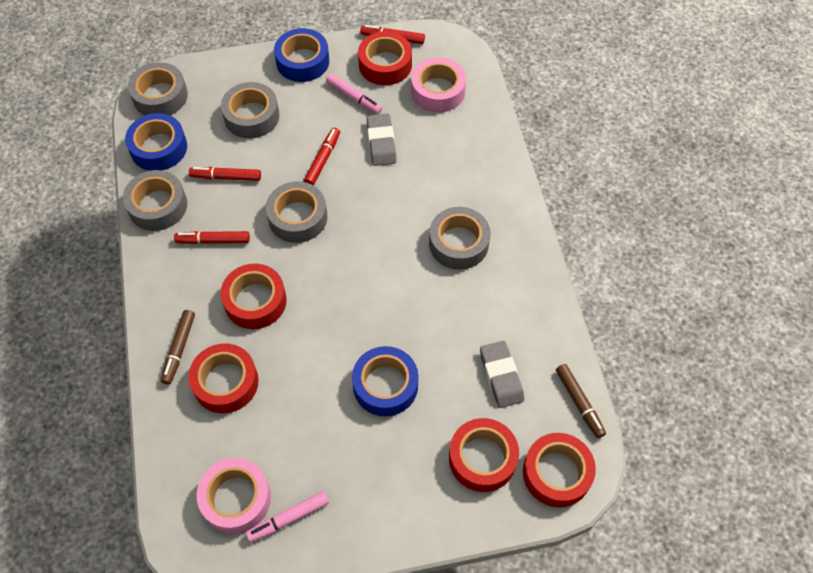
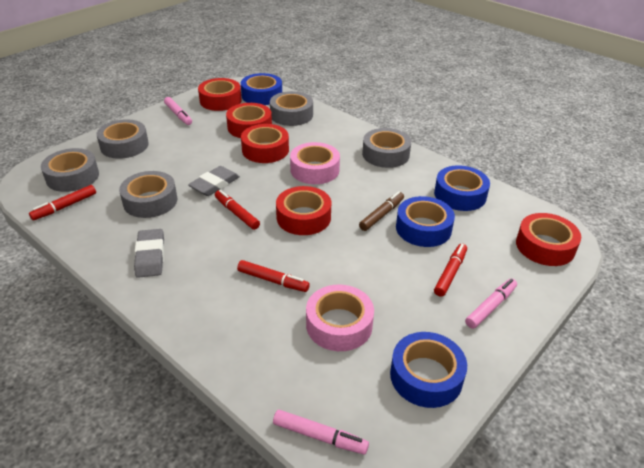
blue tape: 3 -> 4
brown marker: 2 -> 1
pink marker: 2 -> 3

